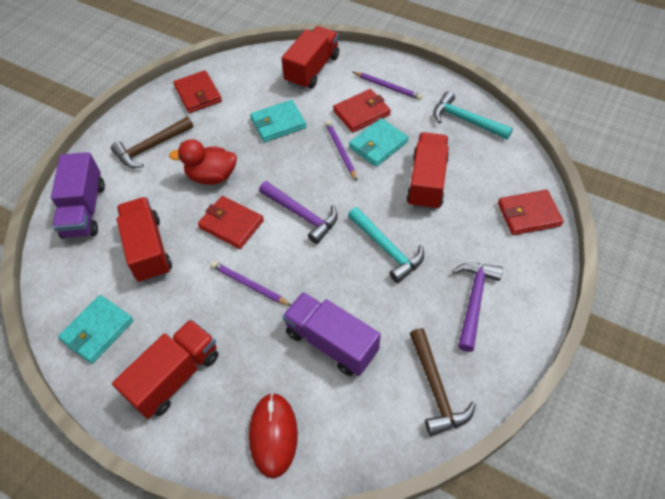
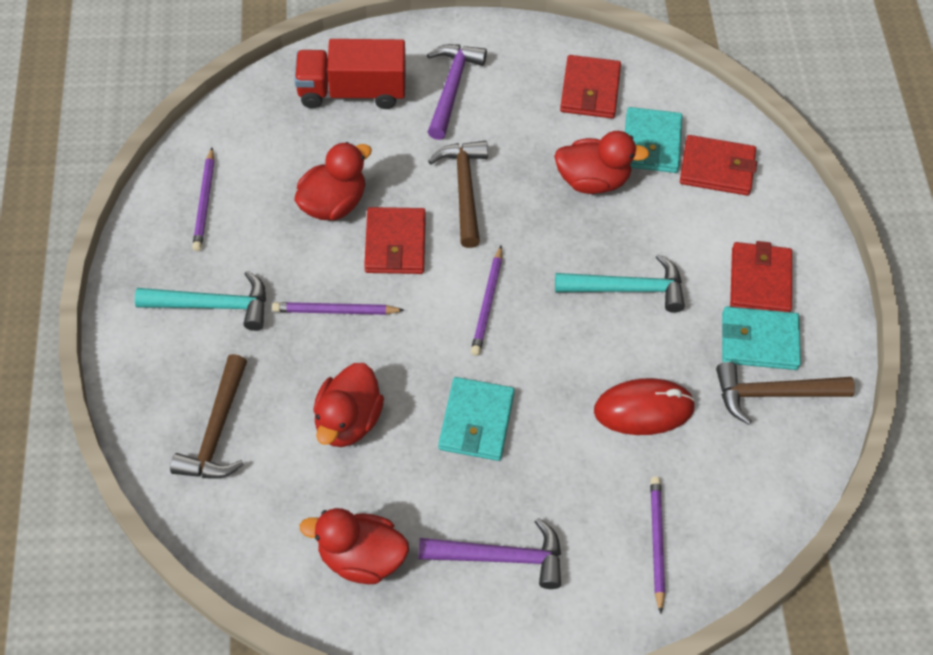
brown hammer: 2 -> 3
purple pencil: 3 -> 4
purple truck: 2 -> 0
red duck: 1 -> 4
red truck: 4 -> 1

